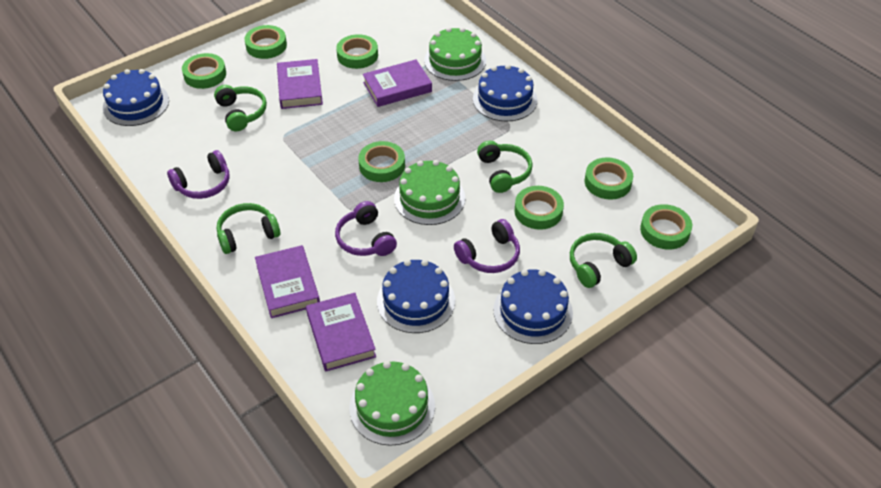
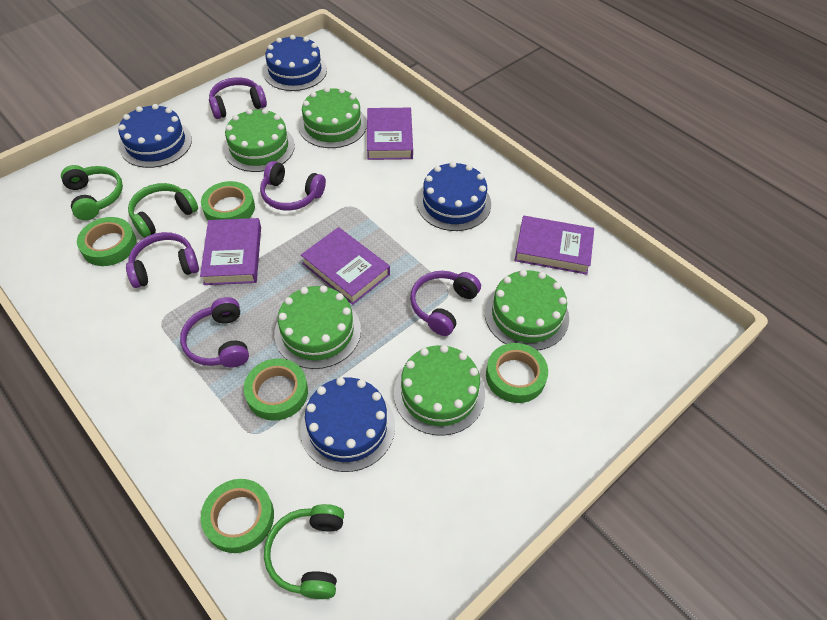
green cake: 3 -> 5
green headphones: 4 -> 3
green tape: 7 -> 5
purple headphones: 3 -> 5

